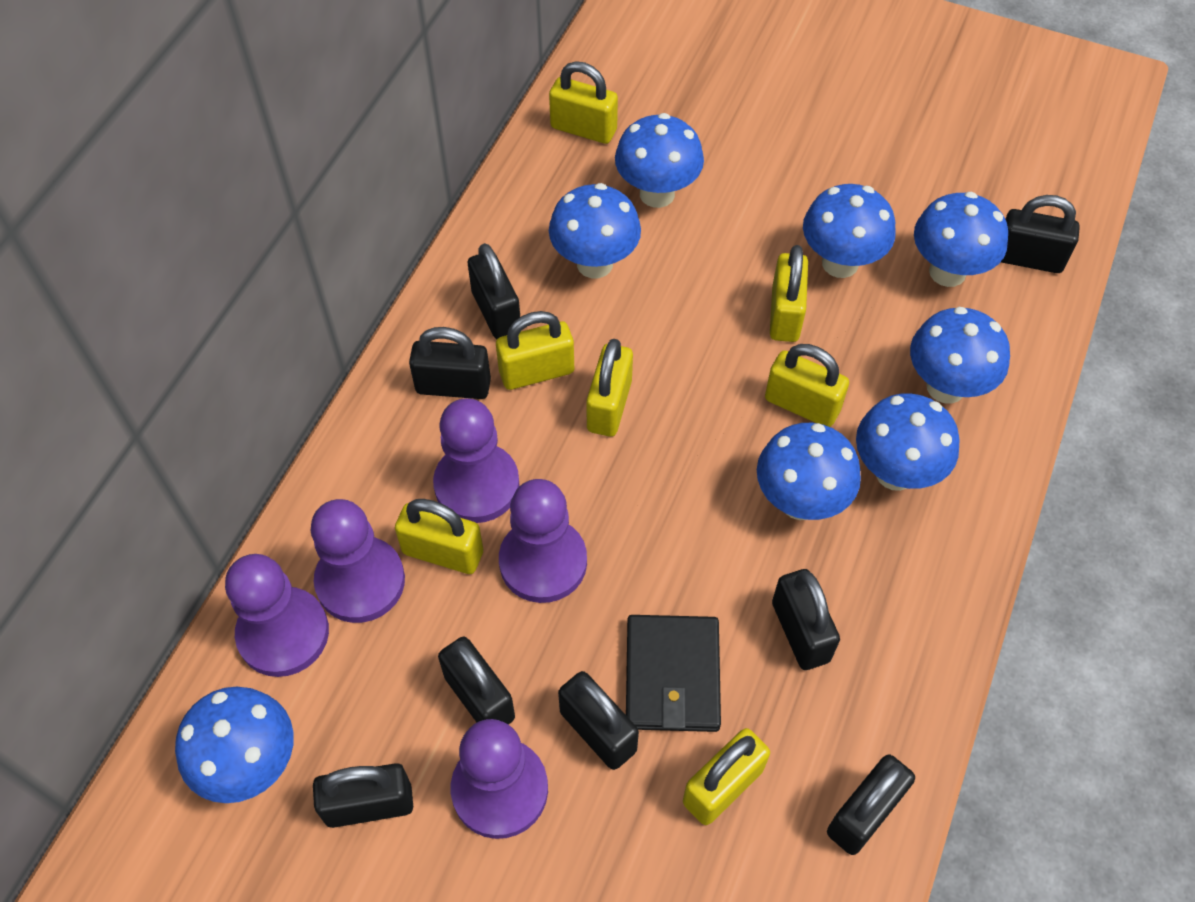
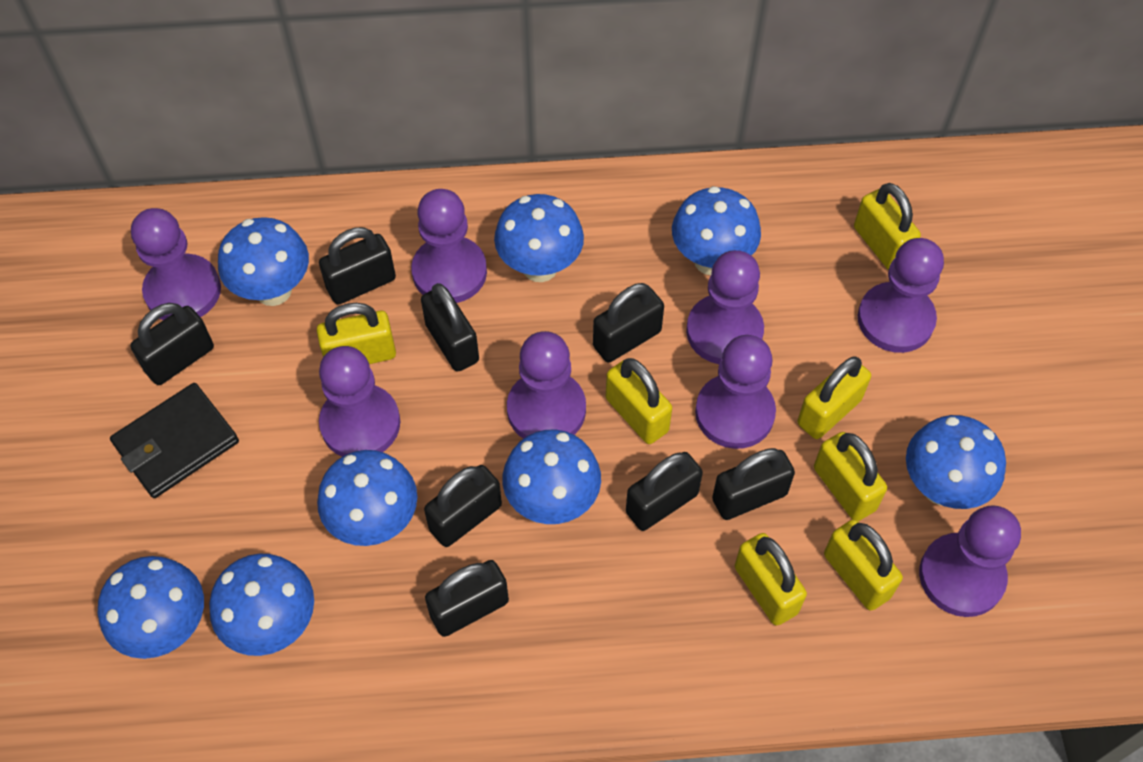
purple pawn: 5 -> 8

